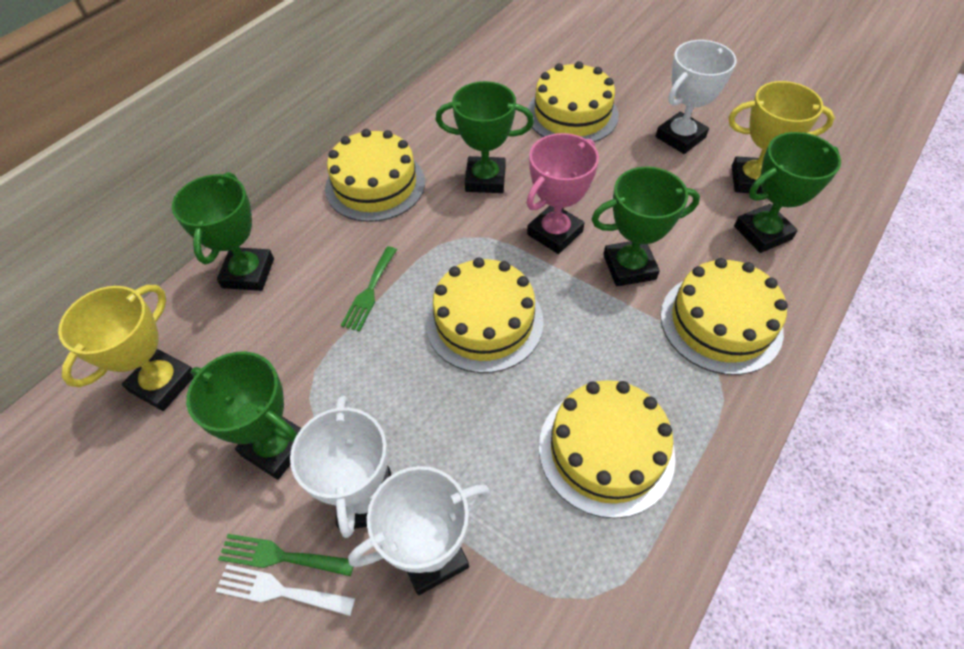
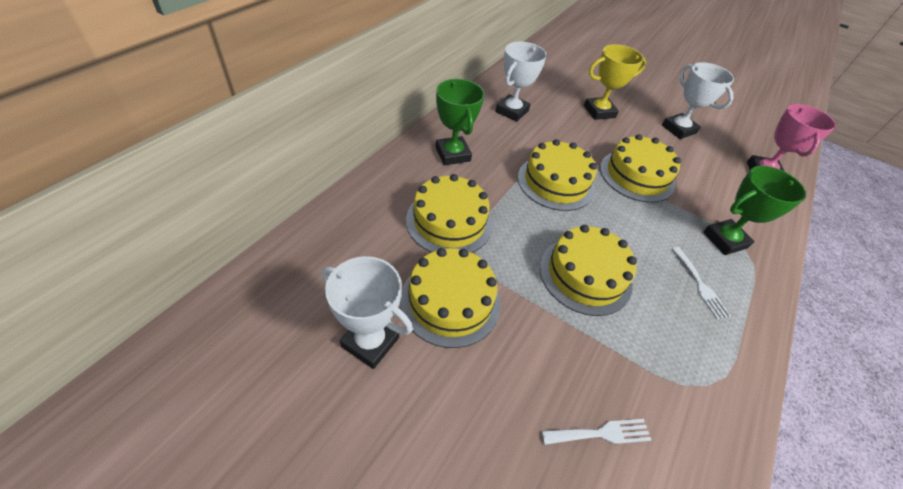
green fork: 2 -> 0
green trophy: 5 -> 2
white fork: 1 -> 2
yellow trophy: 2 -> 1

